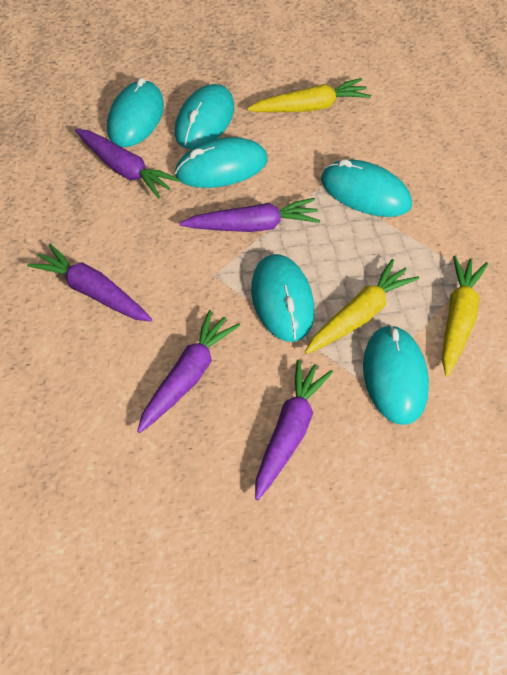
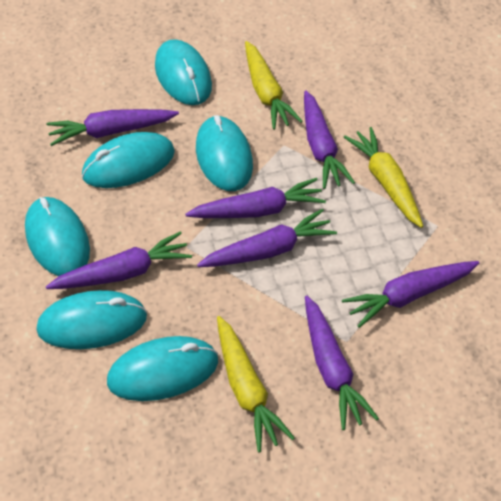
purple carrot: 5 -> 7

